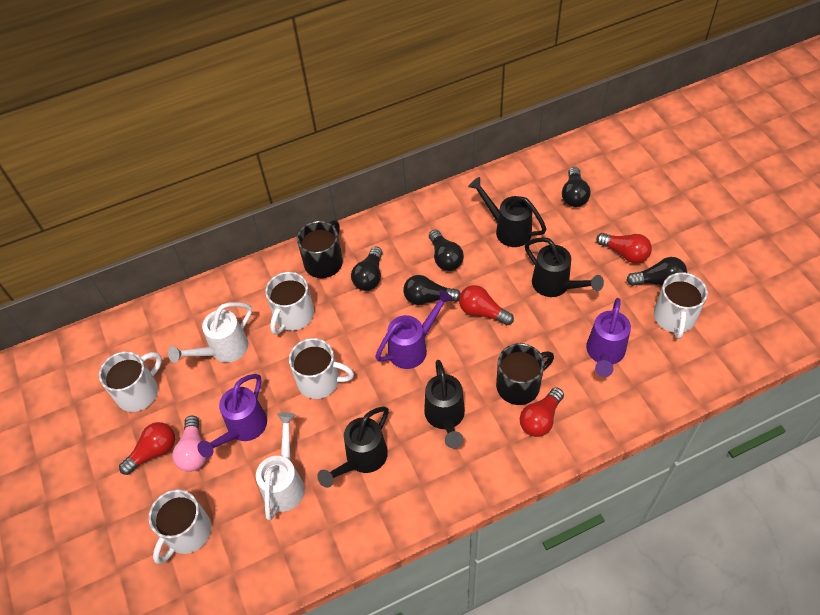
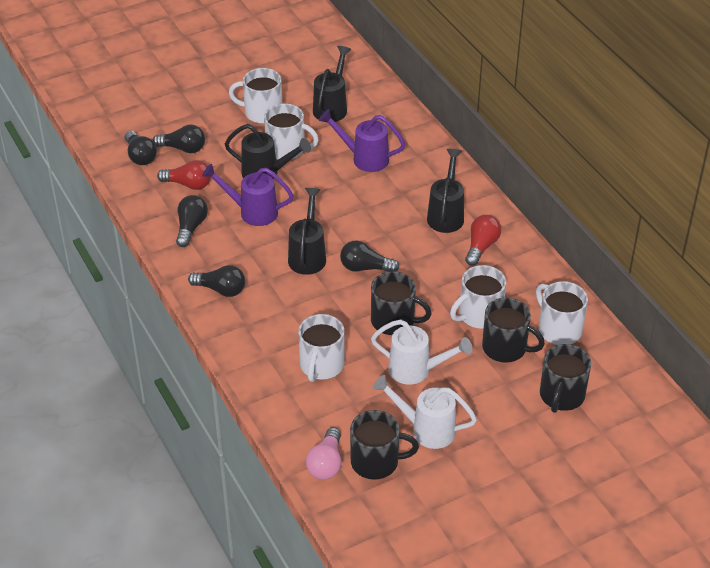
black mug: 2 -> 4
purple watering can: 3 -> 2
red light bulb: 4 -> 2

